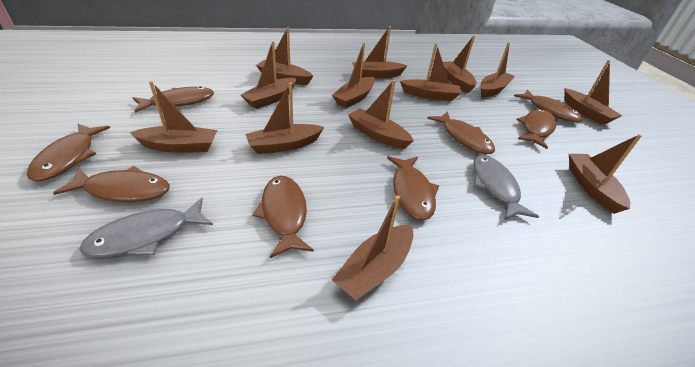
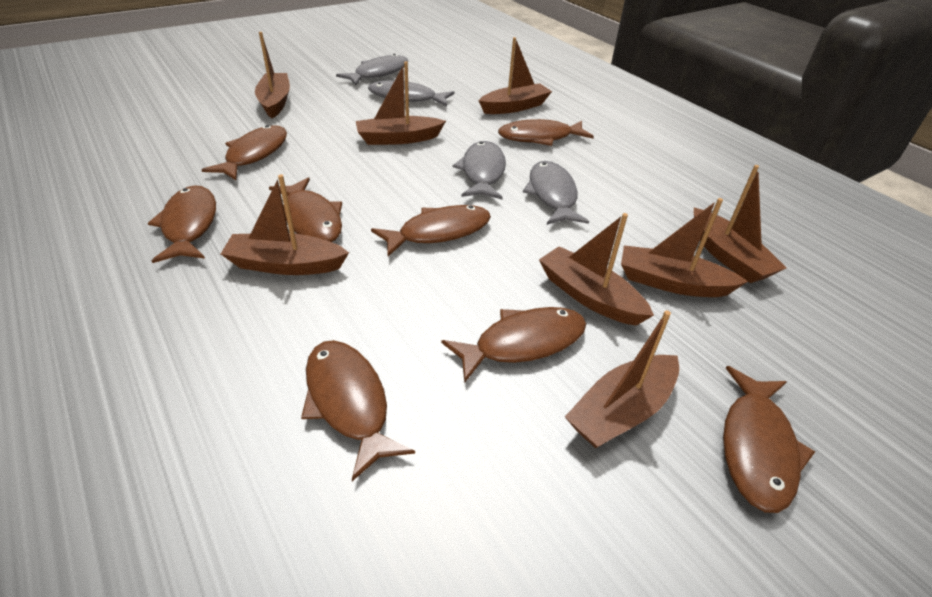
brown boat: 13 -> 8
grey fish: 2 -> 4

